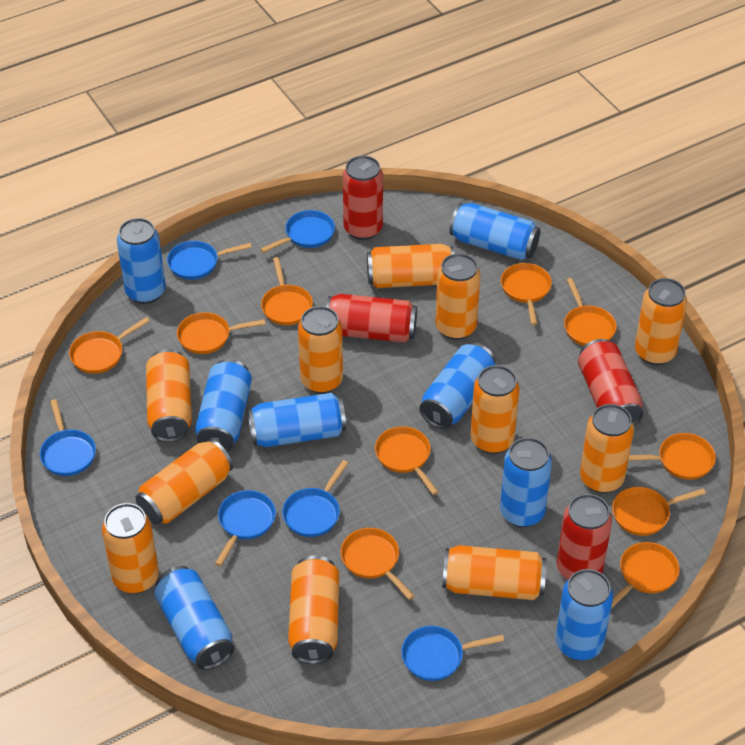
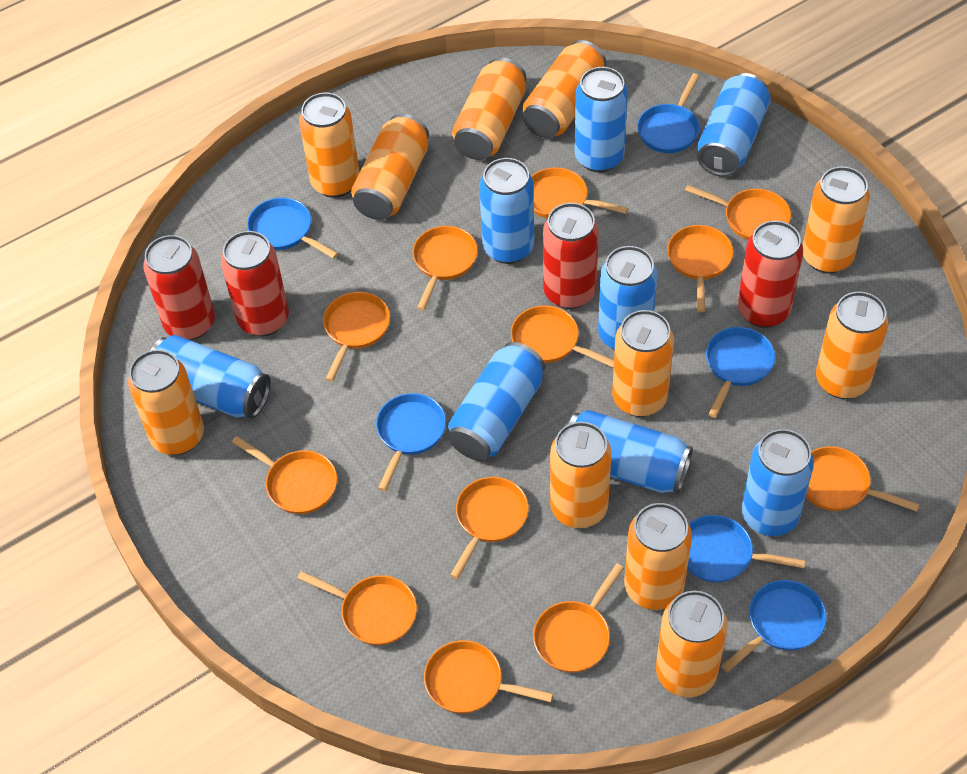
orange pan: 10 -> 12

